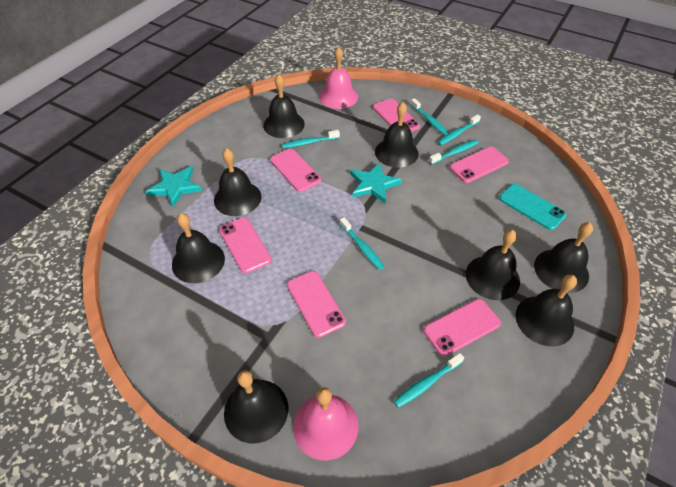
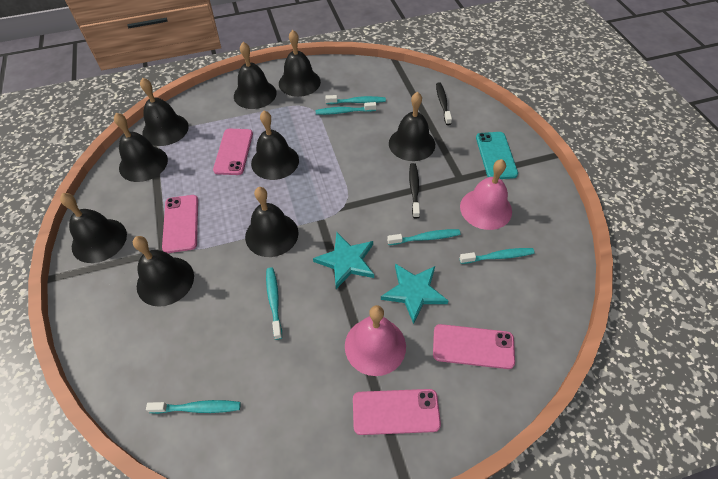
black bell: 8 -> 9
black toothbrush: 0 -> 2
pink phone: 6 -> 4

